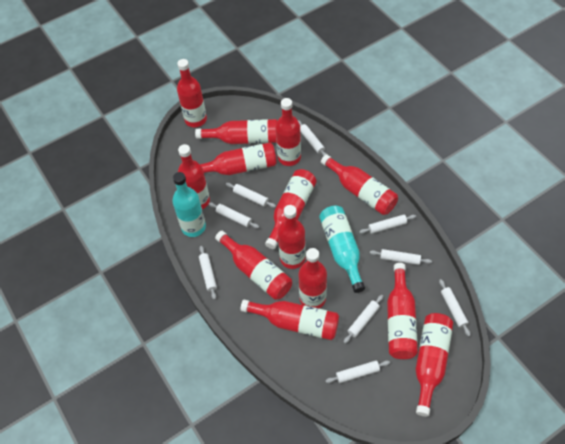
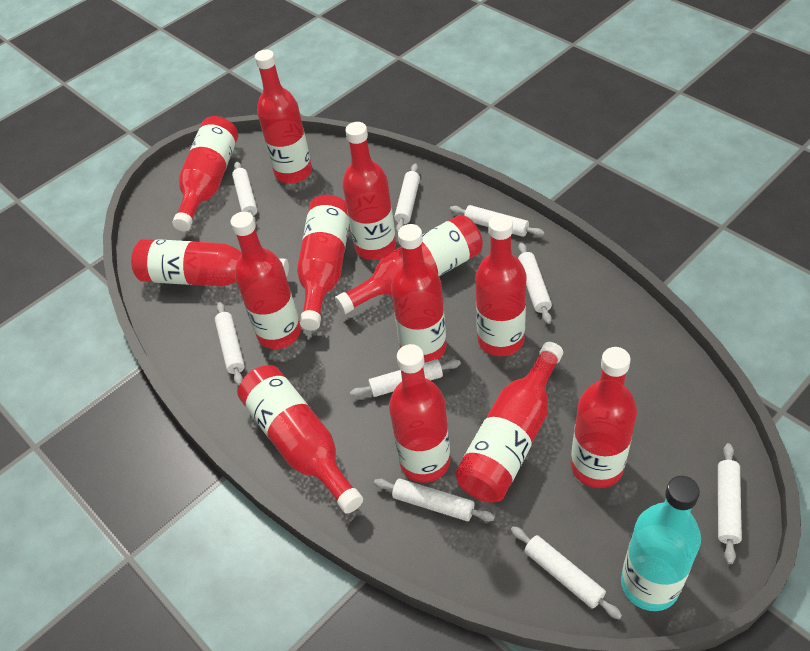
turquoise bottle: 2 -> 1

